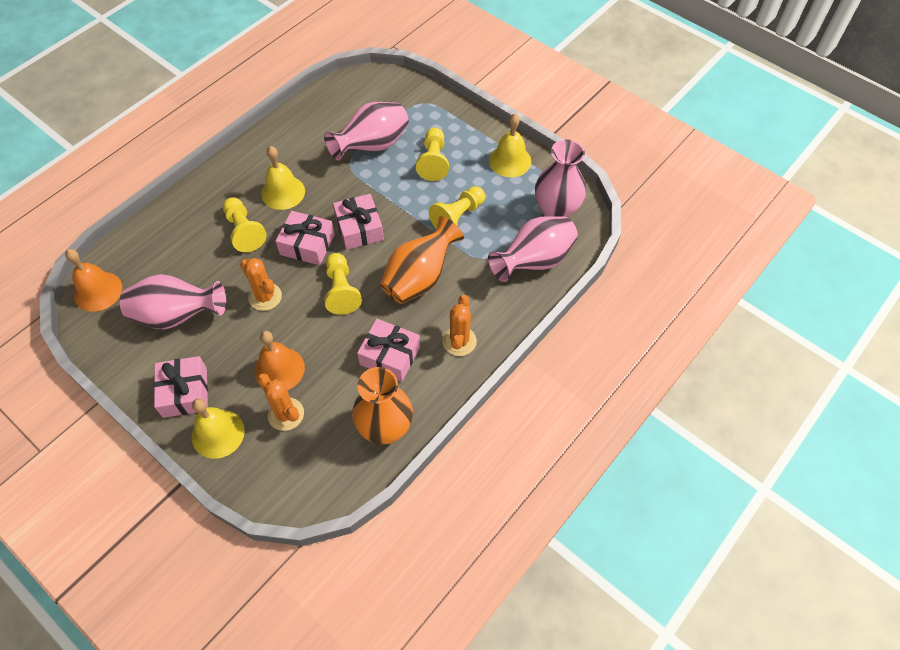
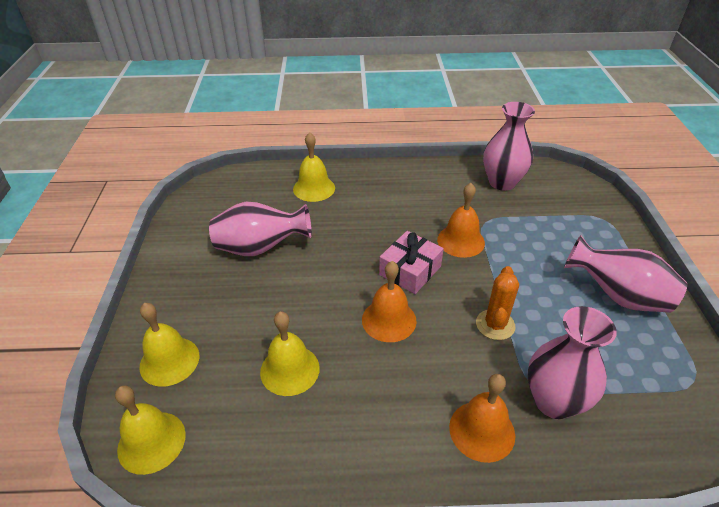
orange bell: 2 -> 3
orange cactus: 3 -> 1
orange vase: 2 -> 0
pink gift: 4 -> 1
yellow bell: 3 -> 4
yellow pawn: 4 -> 0

